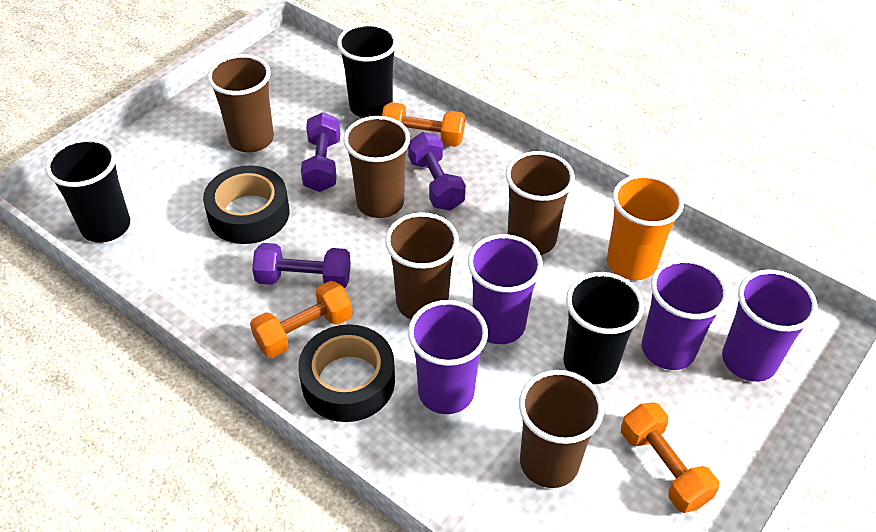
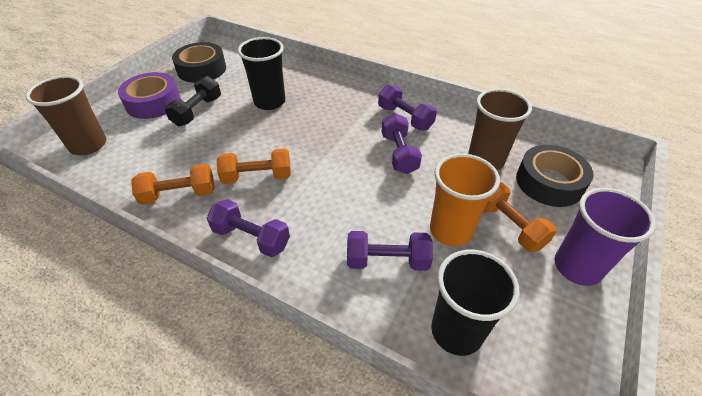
black cup: 3 -> 2
black dumbbell: 0 -> 1
brown cup: 5 -> 2
purple cup: 4 -> 1
purple dumbbell: 3 -> 4
purple tape: 0 -> 1

